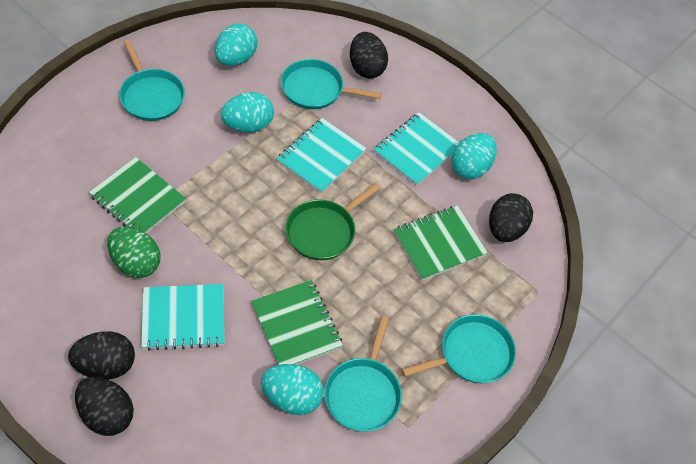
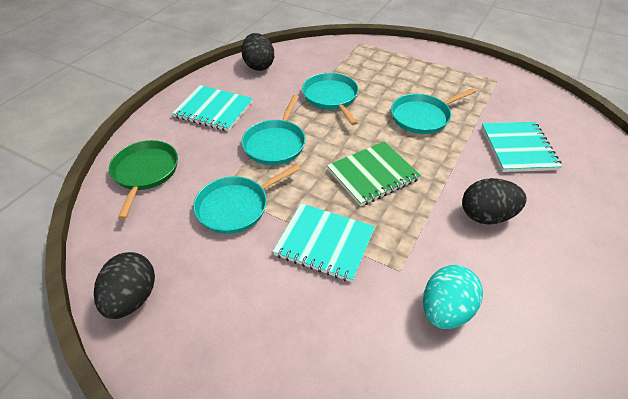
black egg: 4 -> 3
green egg: 1 -> 0
green notebook: 3 -> 1
turquoise egg: 4 -> 1

